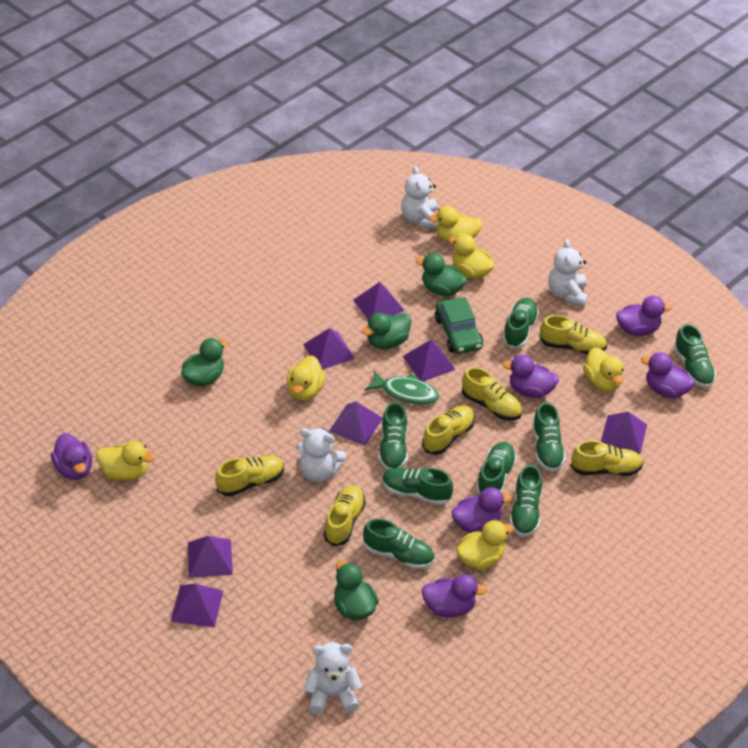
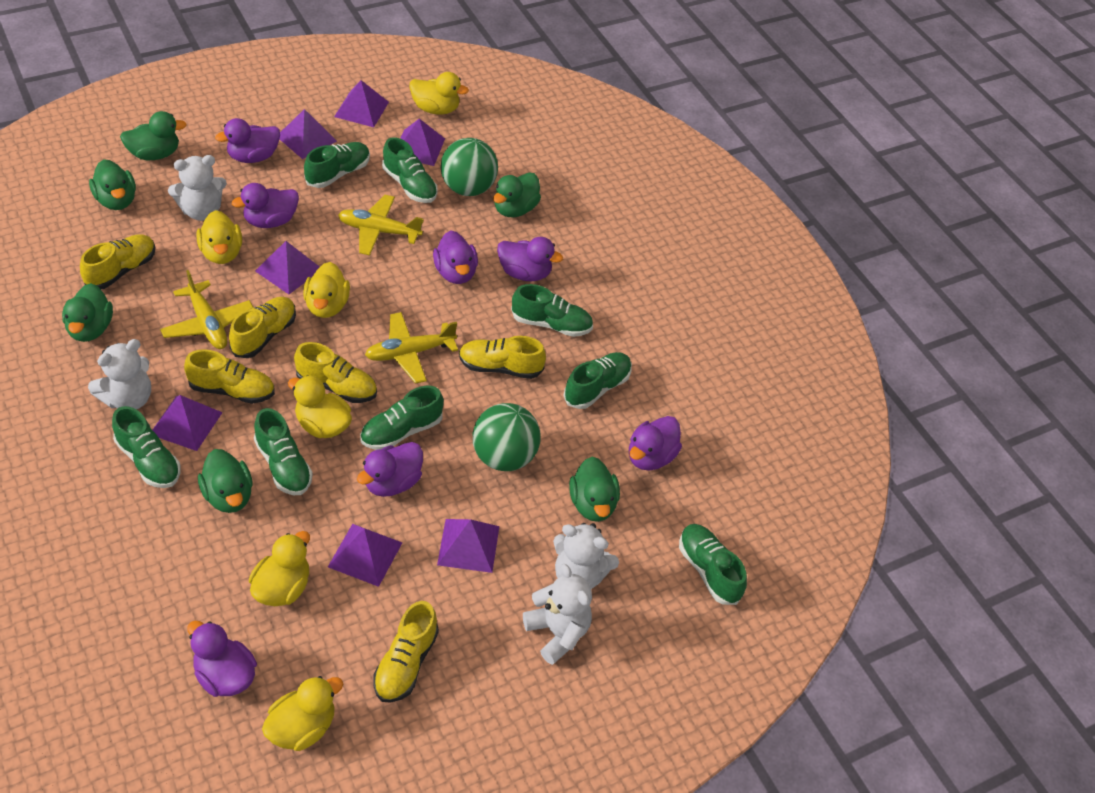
green ball: 0 -> 2
green car: 1 -> 0
green duck: 4 -> 6
green fish: 1 -> 0
purple duck: 6 -> 7
yellow plane: 0 -> 3

